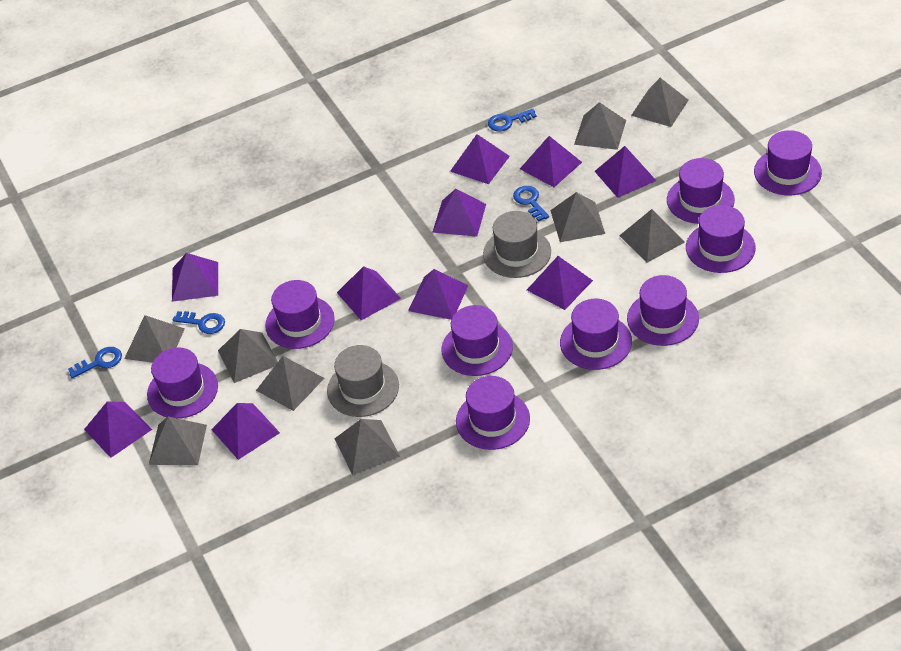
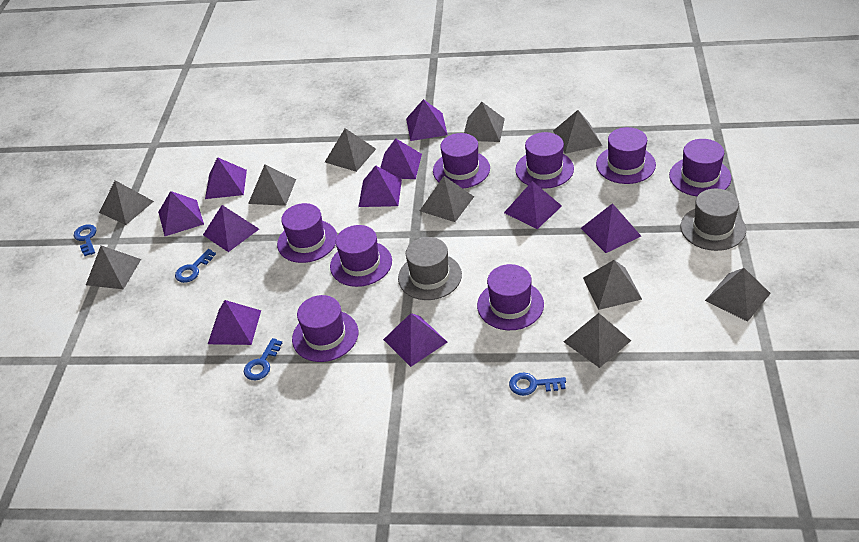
grey pyramid: 9 -> 10
purple hat: 9 -> 8

